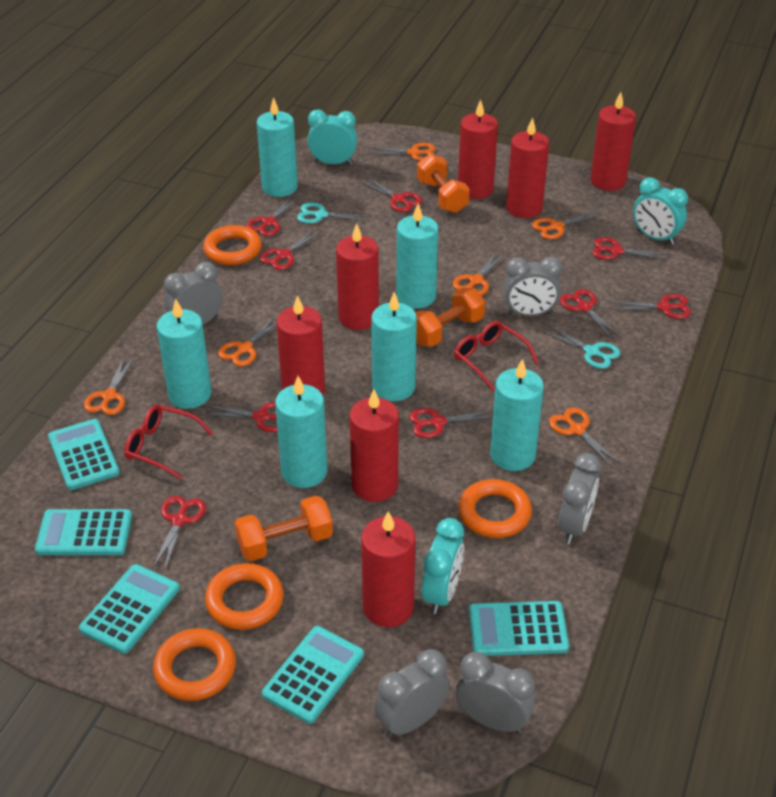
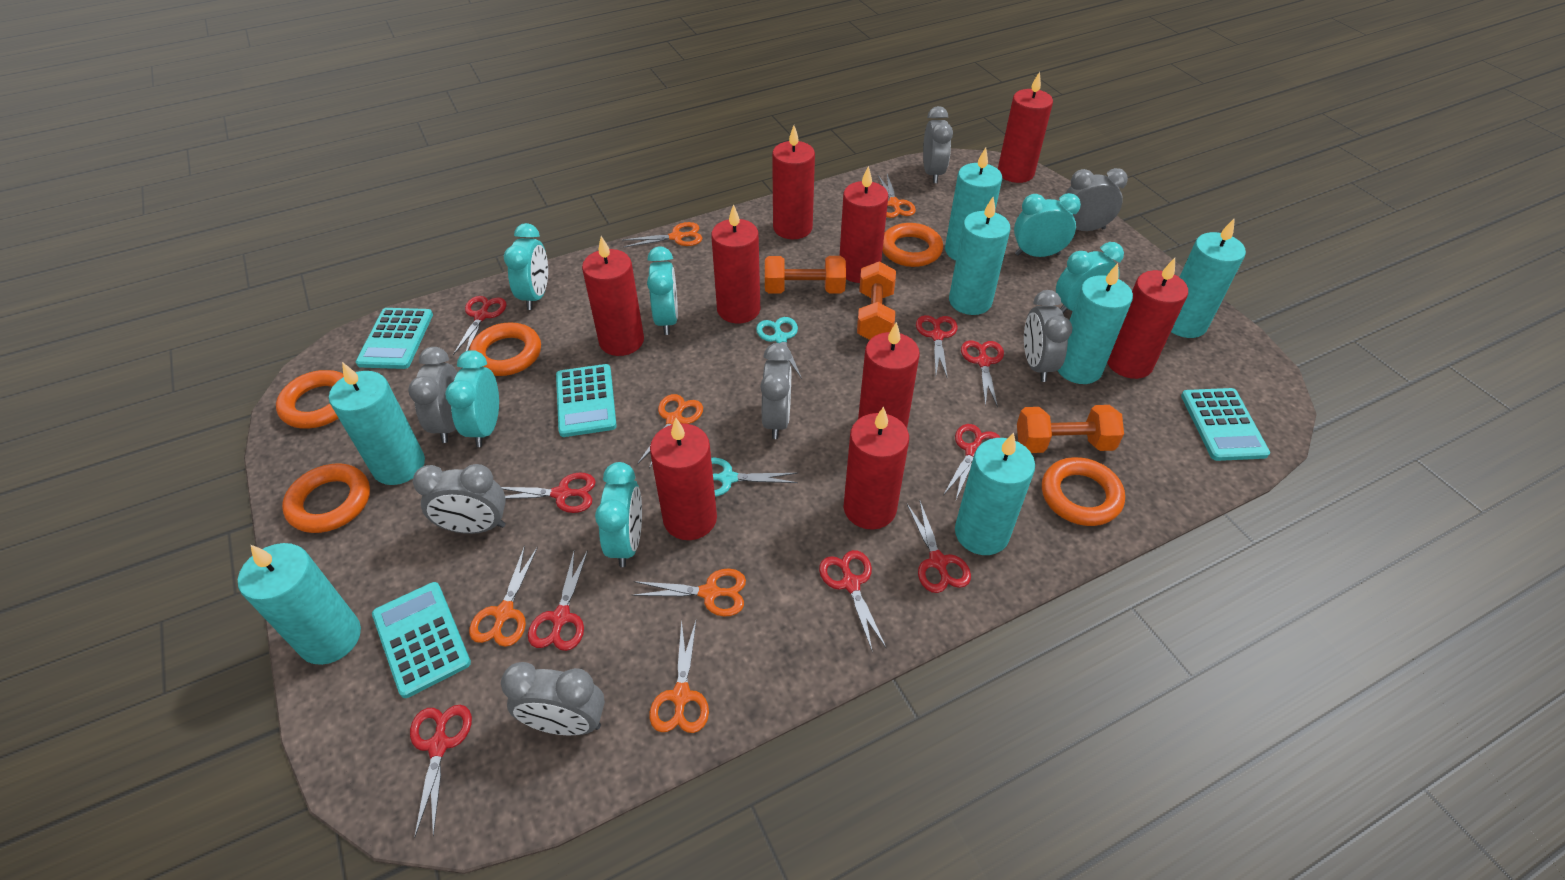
grey clock: 5 -> 7
orange ring: 4 -> 5
red candle: 7 -> 9
red glasses: 2 -> 0
turquoise calculator: 5 -> 4
turquoise candle: 6 -> 7
turquoise clock: 3 -> 6

